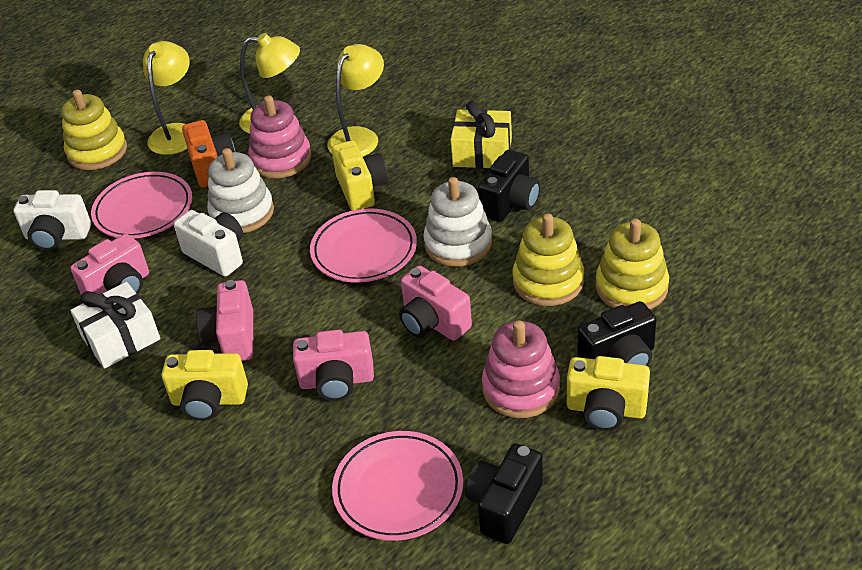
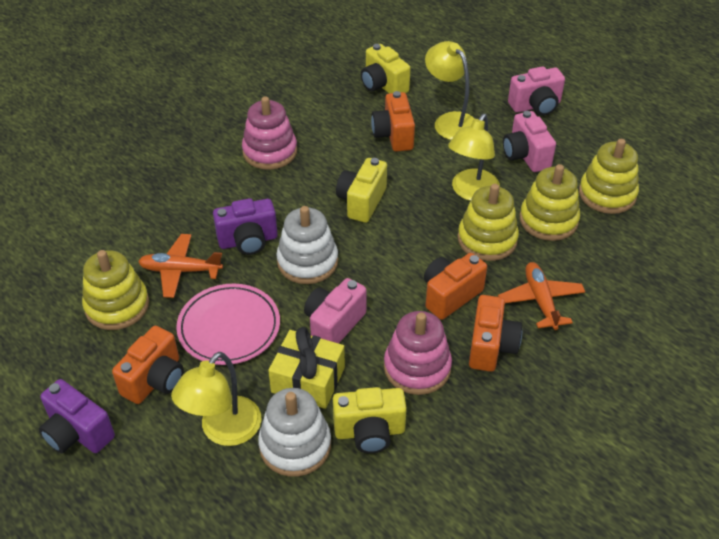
black camera: 3 -> 0
orange camera: 1 -> 4
orange plane: 0 -> 2
pink camera: 4 -> 3
pink plate: 3 -> 1
purple camera: 0 -> 2
white camera: 2 -> 0
white gift: 1 -> 0
yellow stacking toy: 3 -> 4

